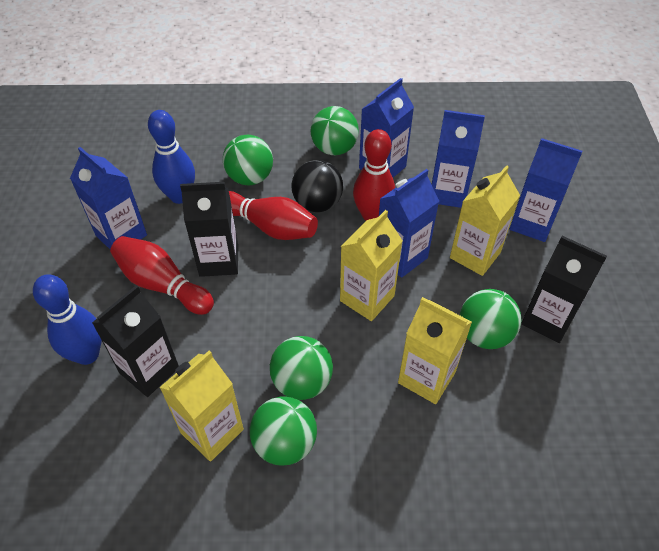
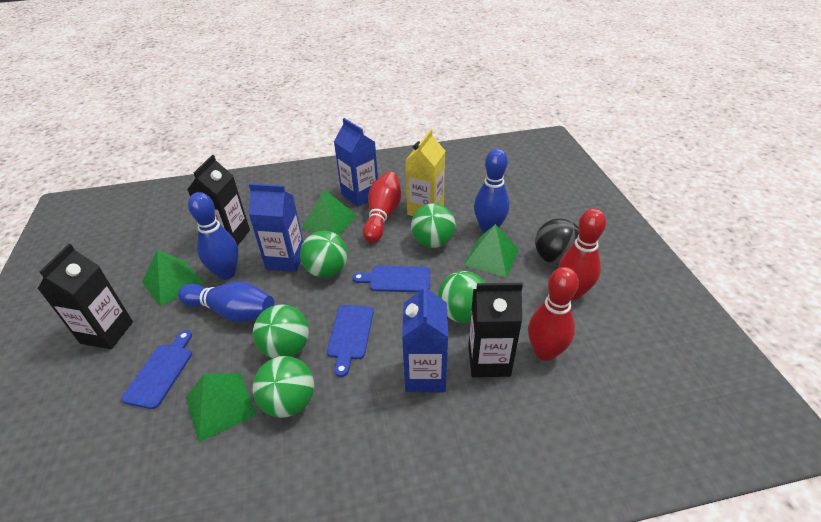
blue bowling pin: 2 -> 3
blue carton: 5 -> 3
blue cutting board: 0 -> 3
green pyramid: 0 -> 4
yellow carton: 4 -> 1

